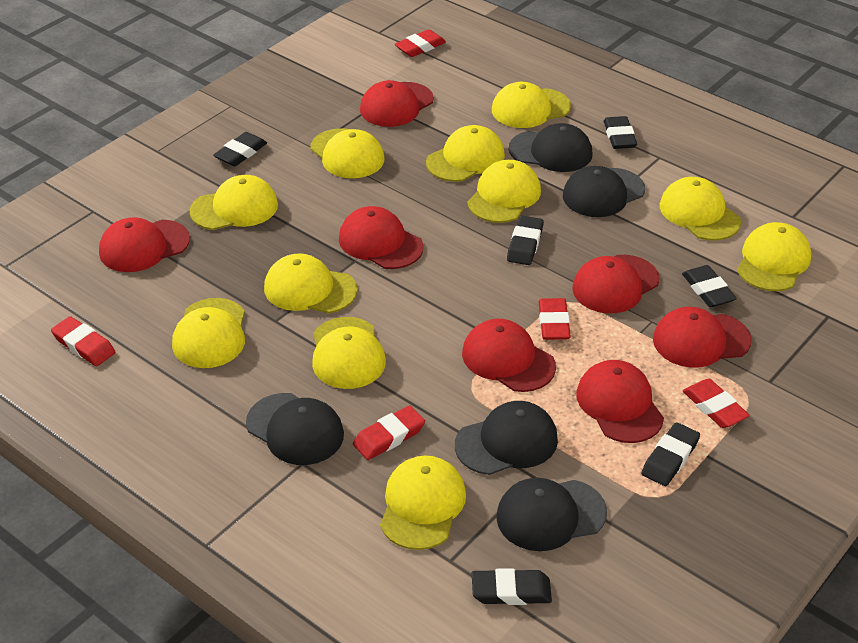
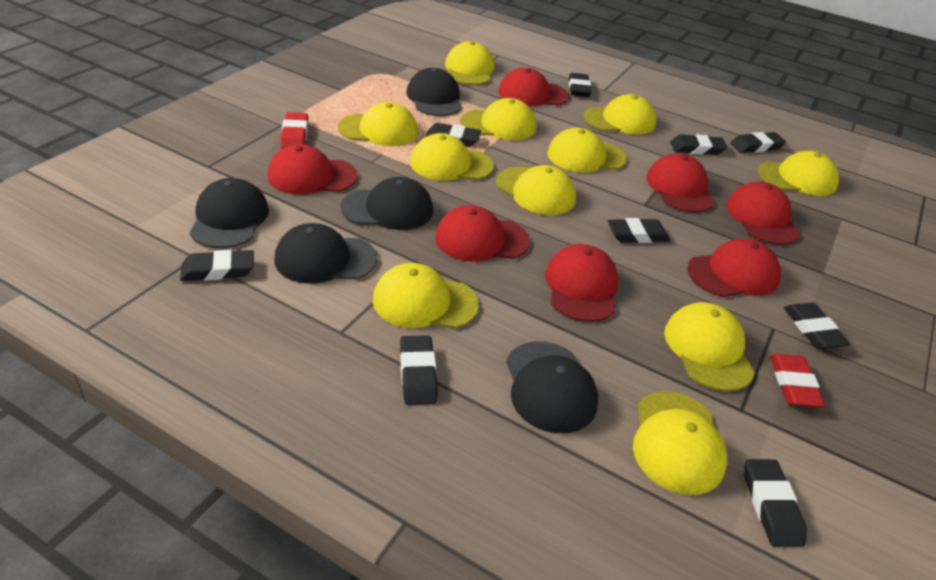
black eraser: 6 -> 9
red eraser: 5 -> 2

